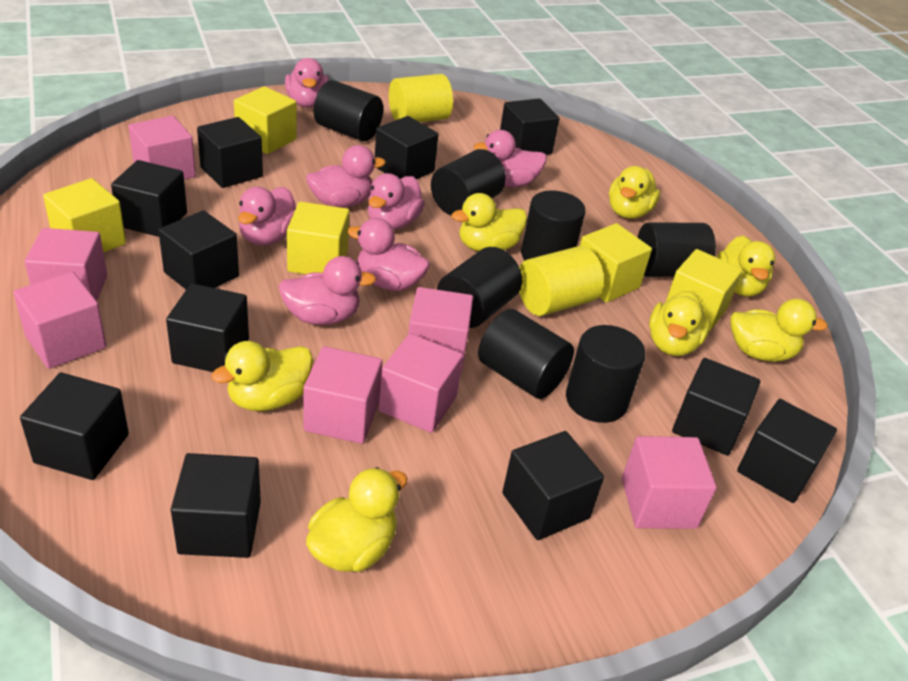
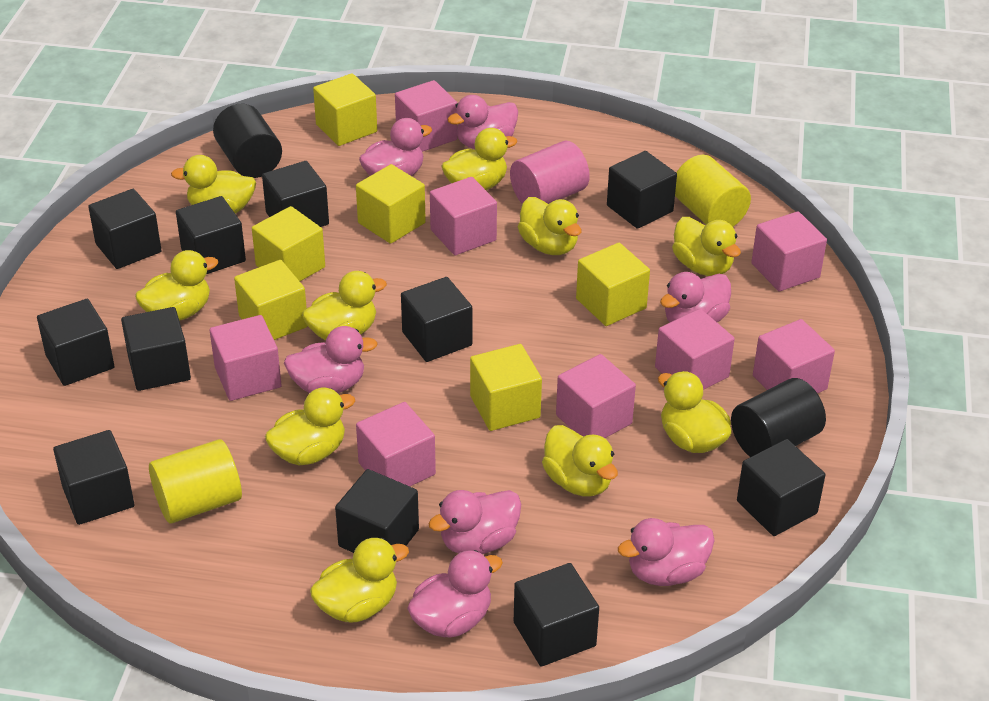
black cylinder: 7 -> 2
pink cube: 7 -> 8
pink cylinder: 0 -> 1
yellow cube: 5 -> 6
yellow duck: 7 -> 10

